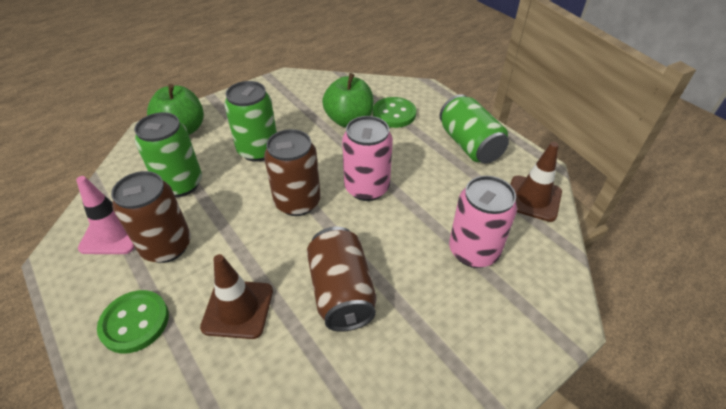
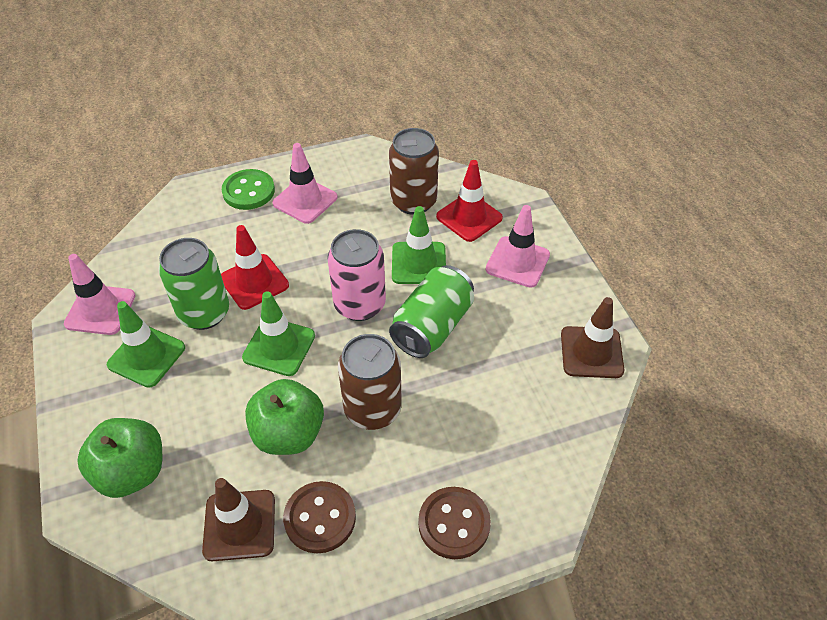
brown button: 0 -> 2
brown can: 3 -> 2
green button: 2 -> 1
green can: 3 -> 2
green traffic cone: 0 -> 3
pink can: 2 -> 1
pink traffic cone: 1 -> 3
red traffic cone: 0 -> 2

